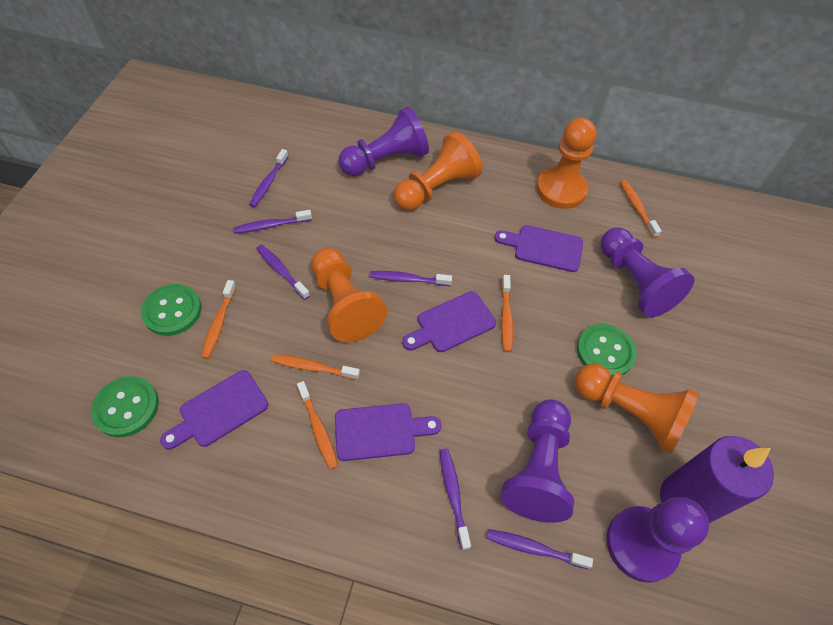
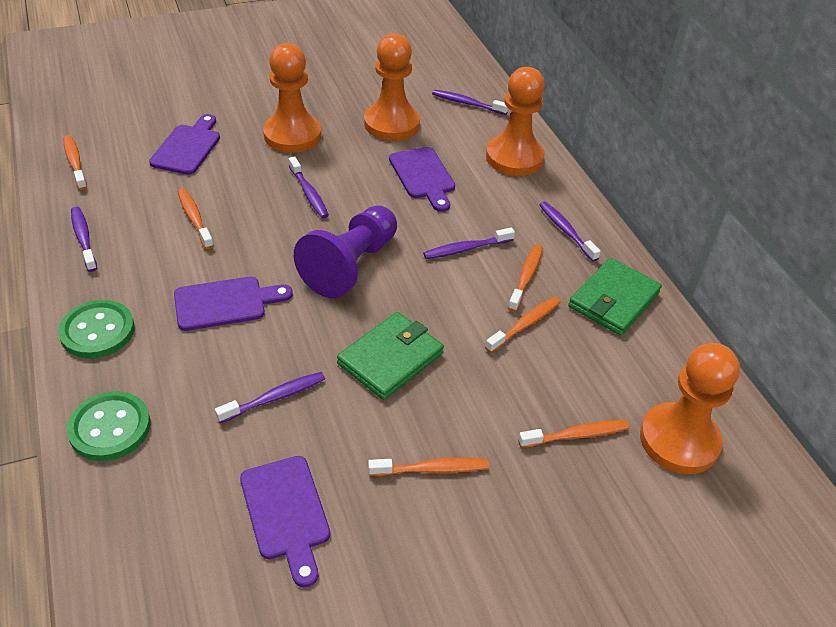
green button: 3 -> 2
green wallet: 0 -> 2
orange toothbrush: 5 -> 6
purple candle: 1 -> 0
purple pawn: 4 -> 1

